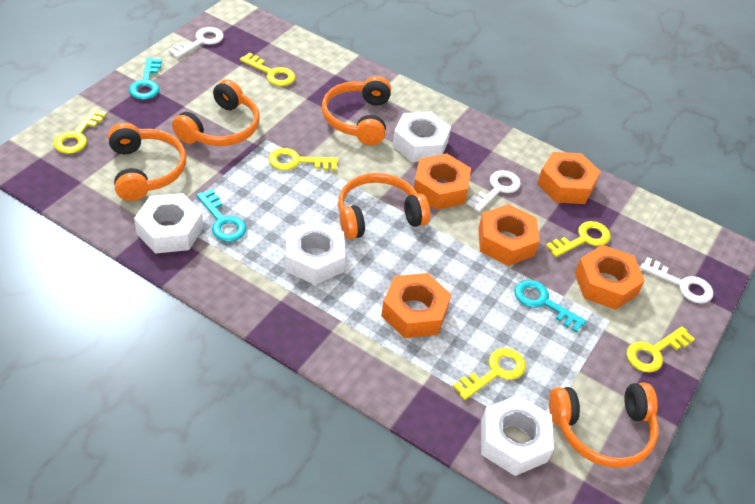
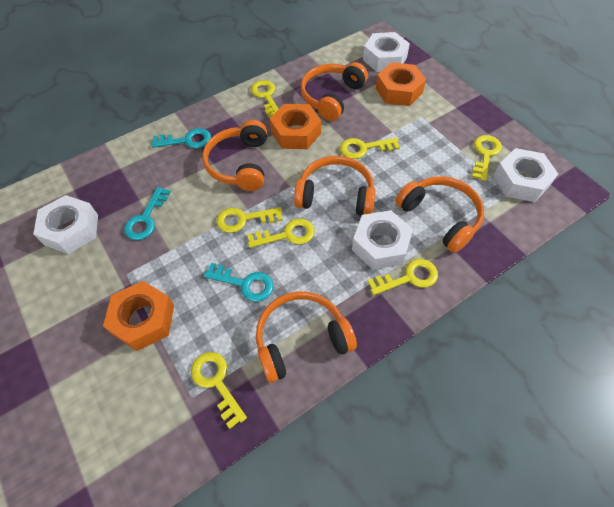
orange nut: 5 -> 3
white key: 3 -> 0
yellow key: 6 -> 7

